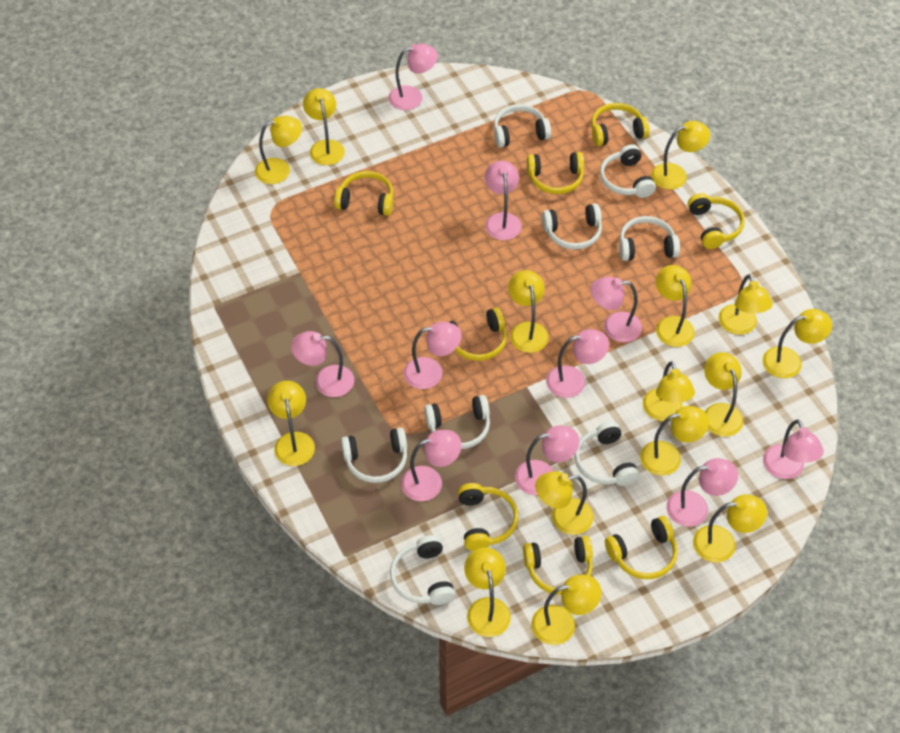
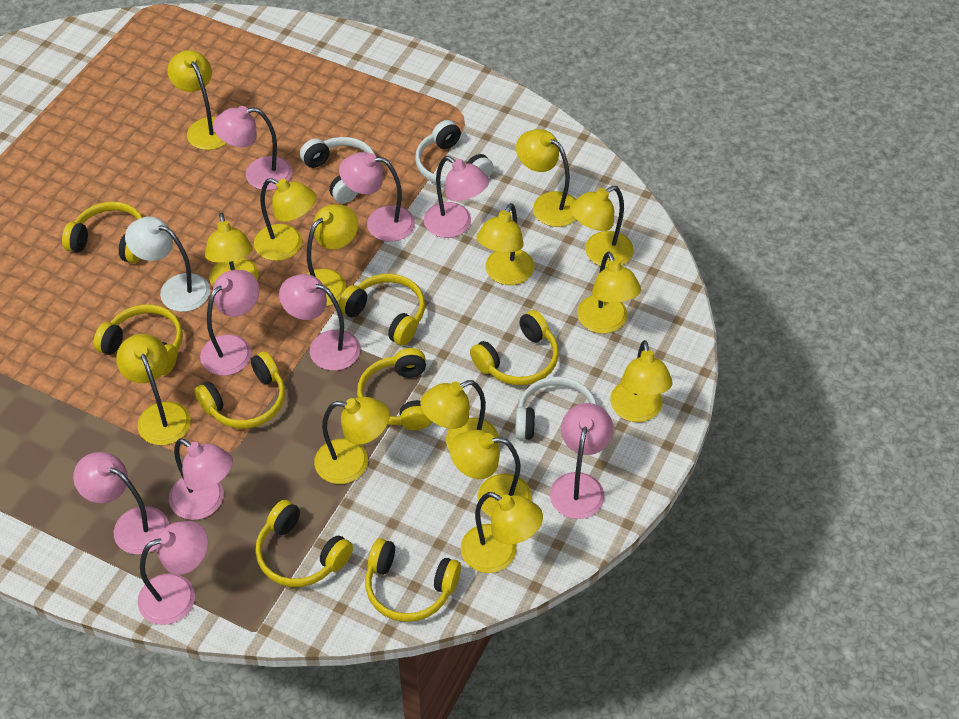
pink lamp: 10 -> 9
white headphones: 8 -> 3
white lamp: 0 -> 1
yellow lamp: 15 -> 14

